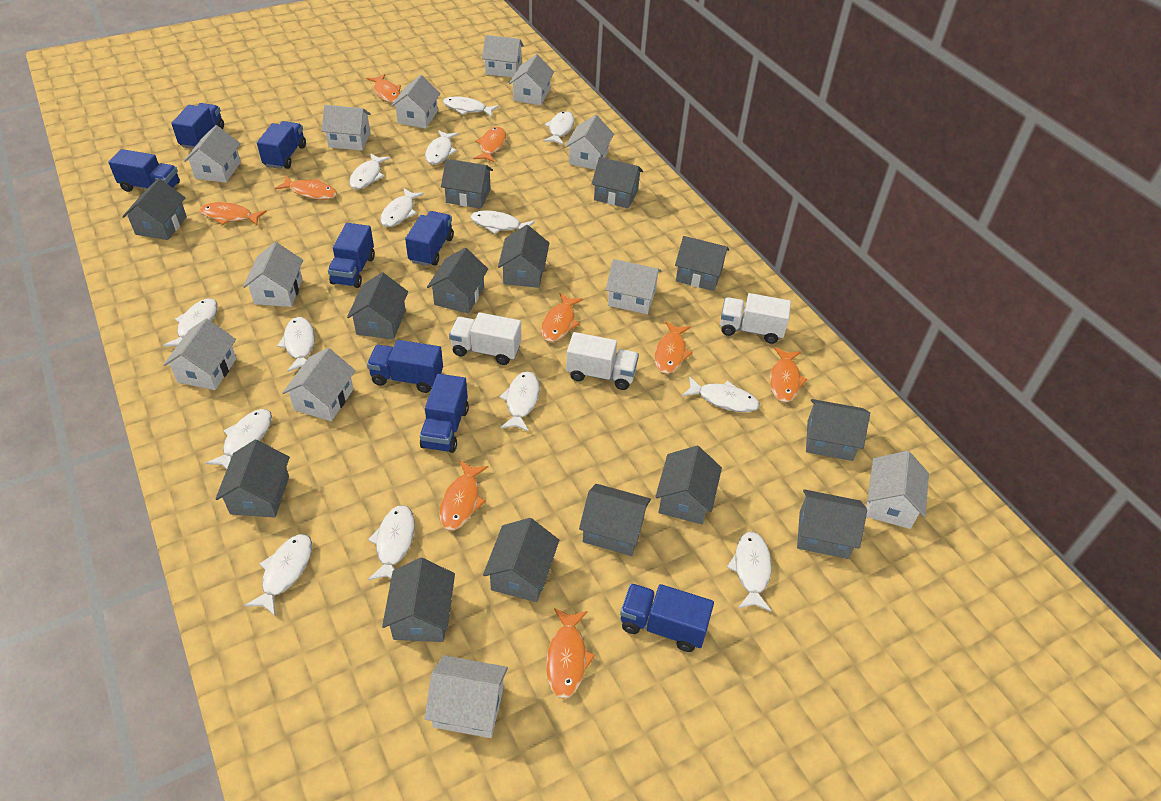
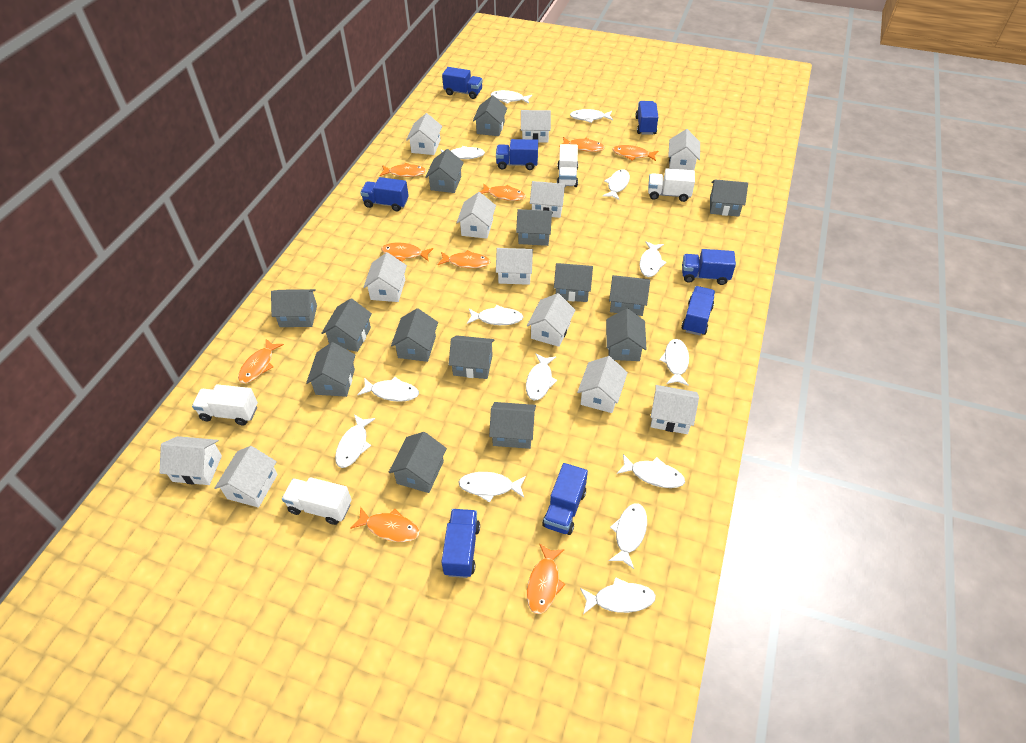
white truck: 3 -> 4

